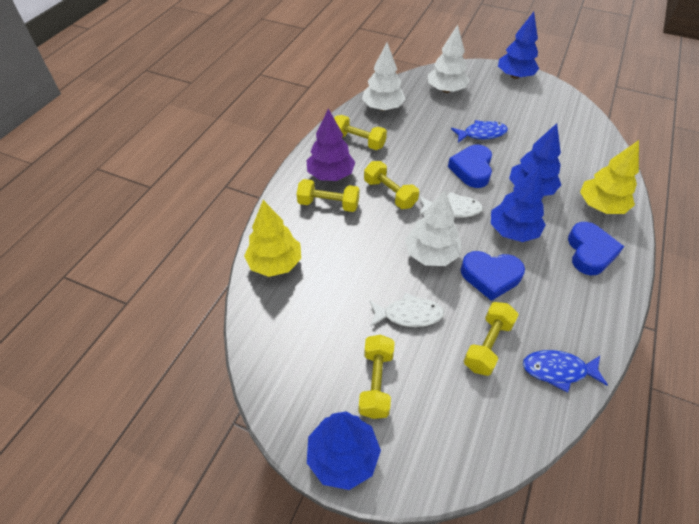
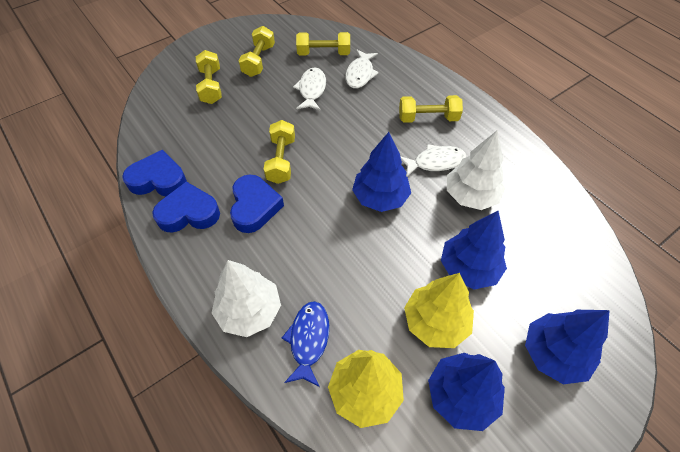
blue fish: 2 -> 1
purple tree: 1 -> 0
white fish: 2 -> 3
white tree: 3 -> 2

